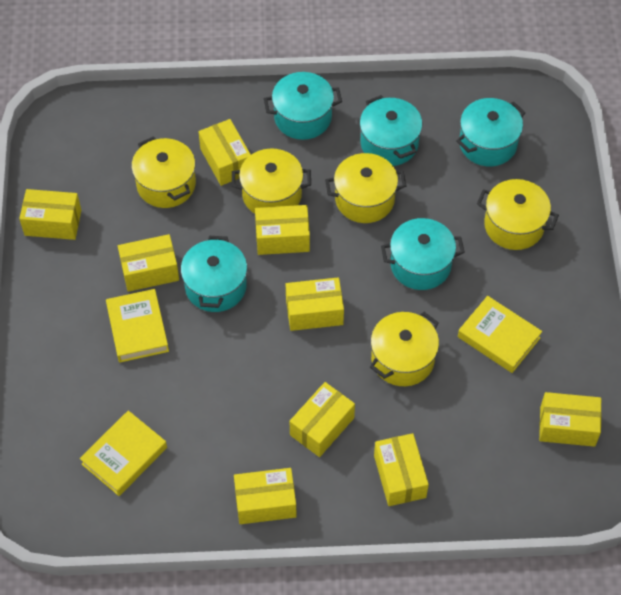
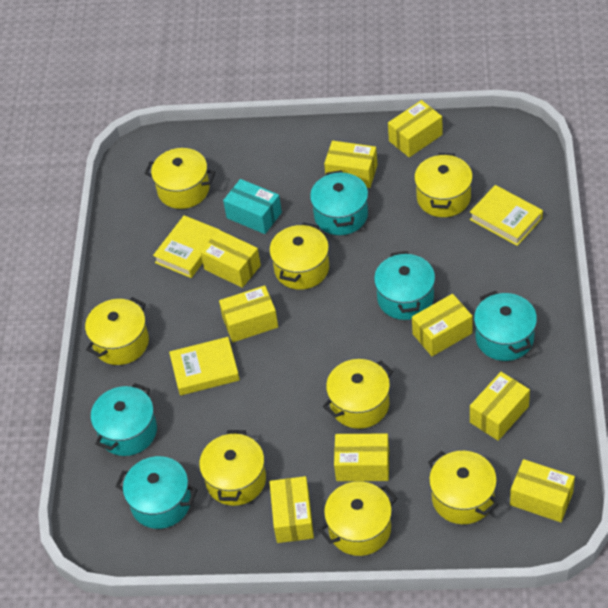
turquoise box: 0 -> 1
yellow pot: 5 -> 8

